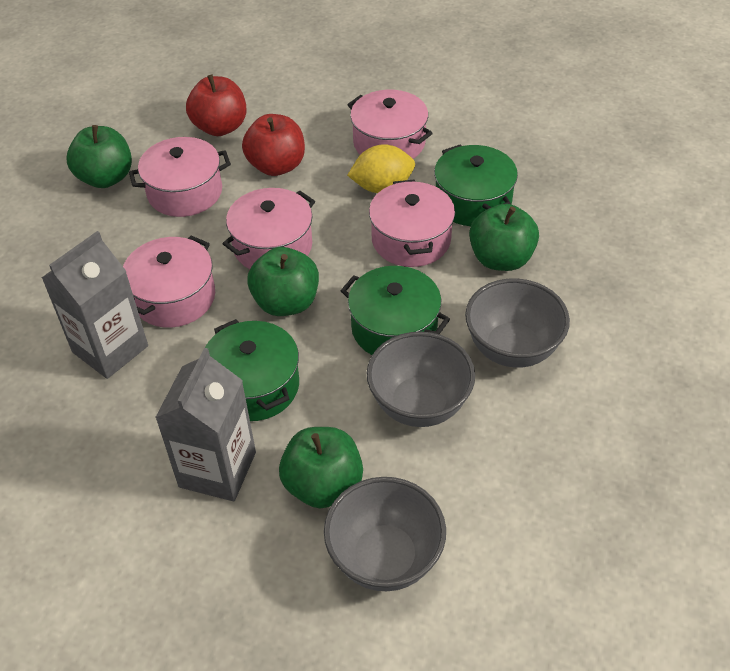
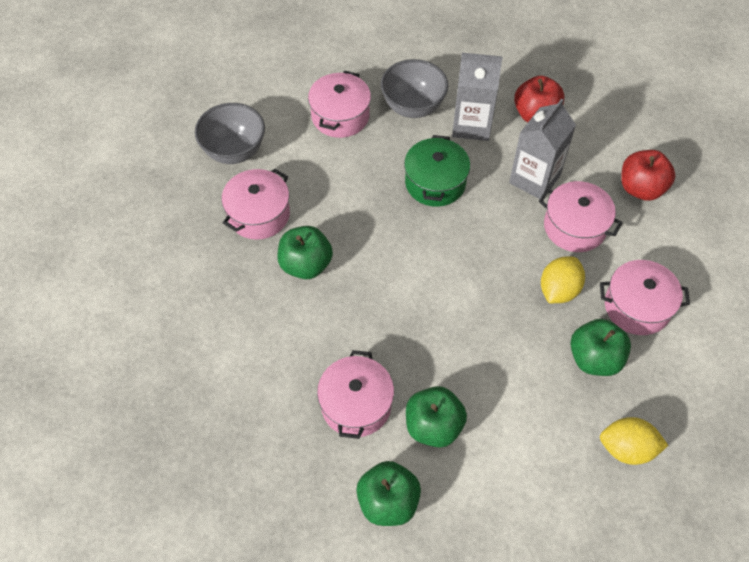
green pot: 3 -> 1
grey bowl: 3 -> 2
yellow lemon: 1 -> 2

